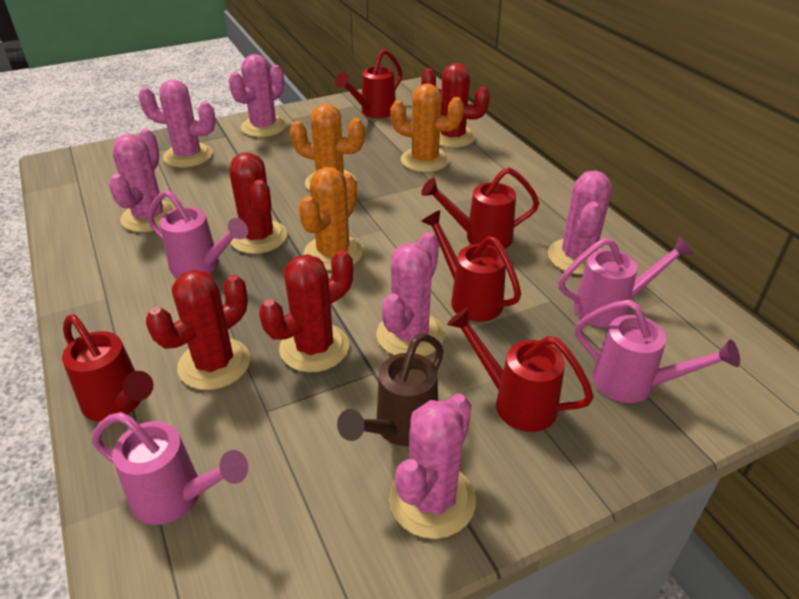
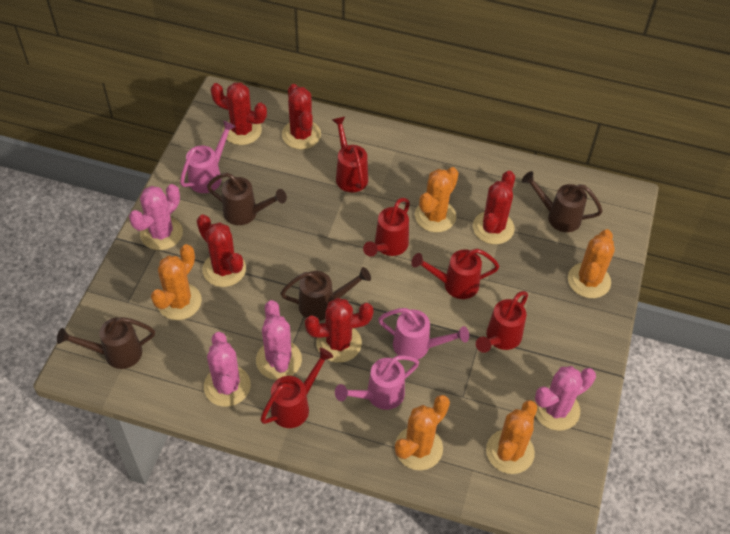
brown watering can: 1 -> 4
orange cactus: 3 -> 5
pink cactus: 6 -> 4
pink watering can: 4 -> 3
red cactus: 4 -> 5

